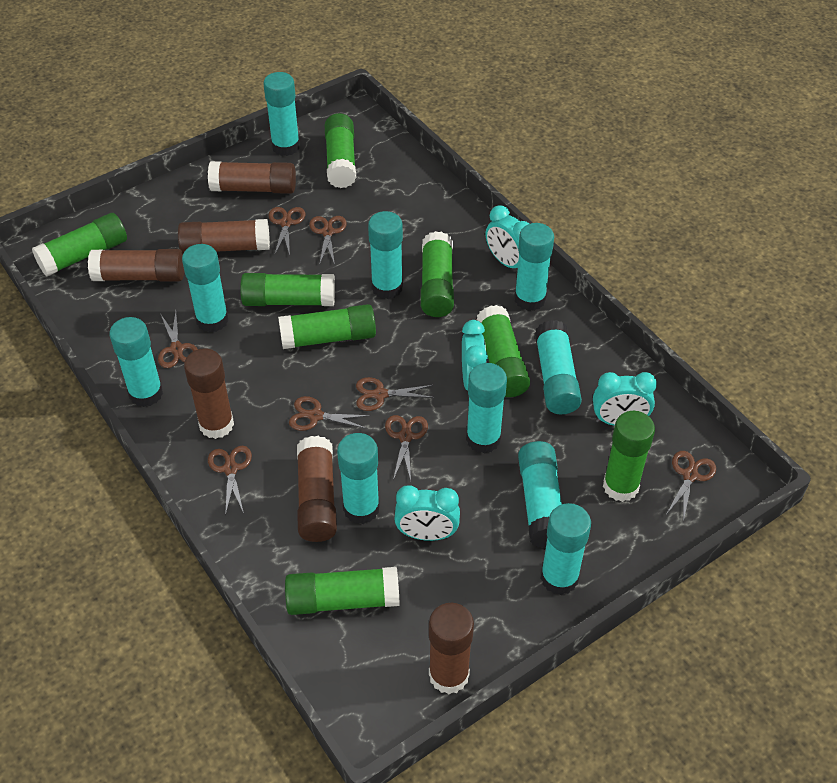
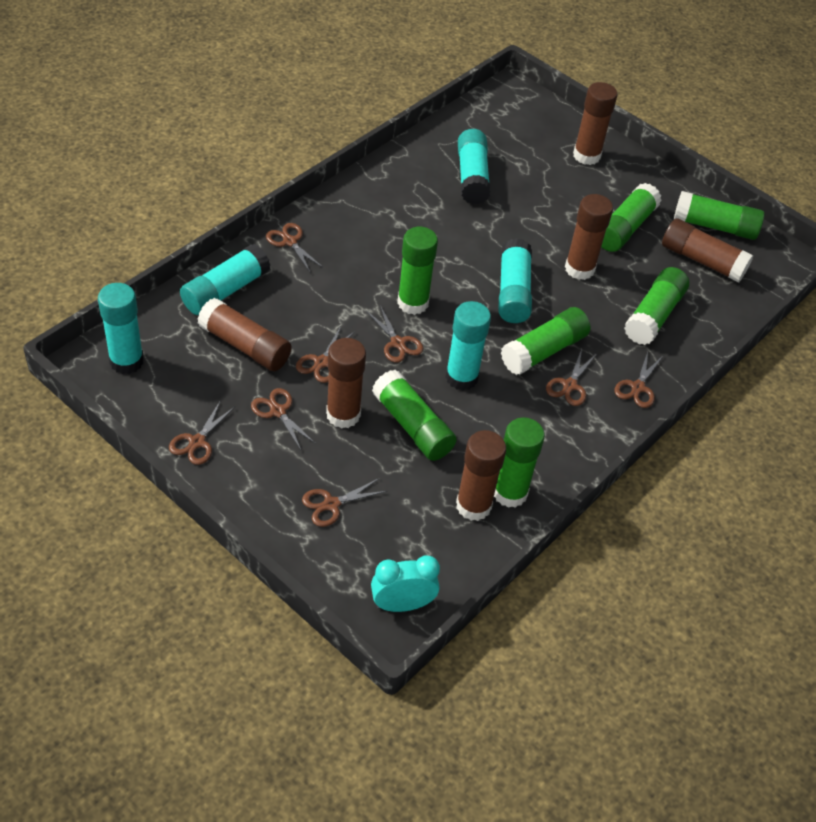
green glue stick: 8 -> 7
turquoise clock: 4 -> 1
turquoise glue stick: 10 -> 5

